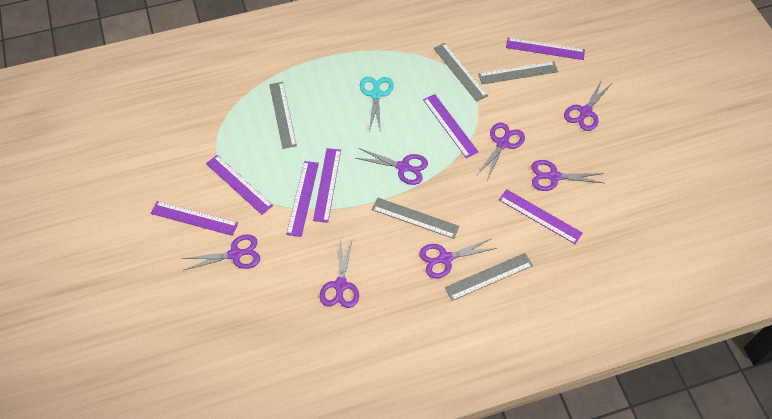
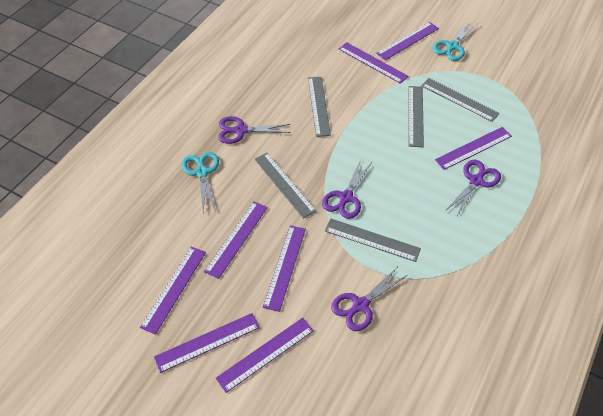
purple ruler: 7 -> 8
purple scissors: 7 -> 4
turquoise scissors: 1 -> 2

